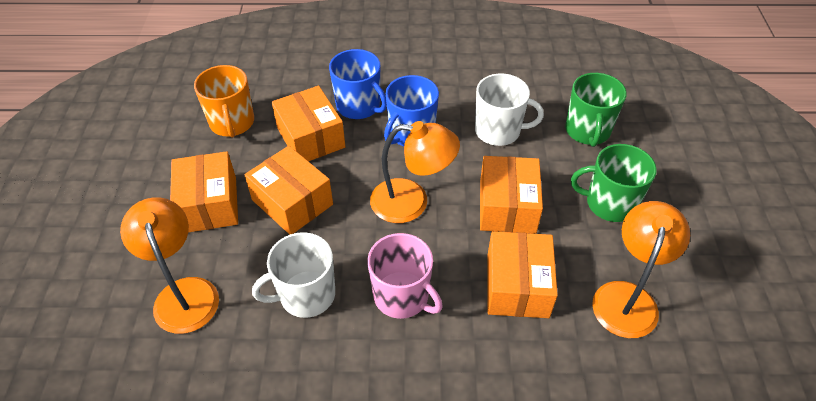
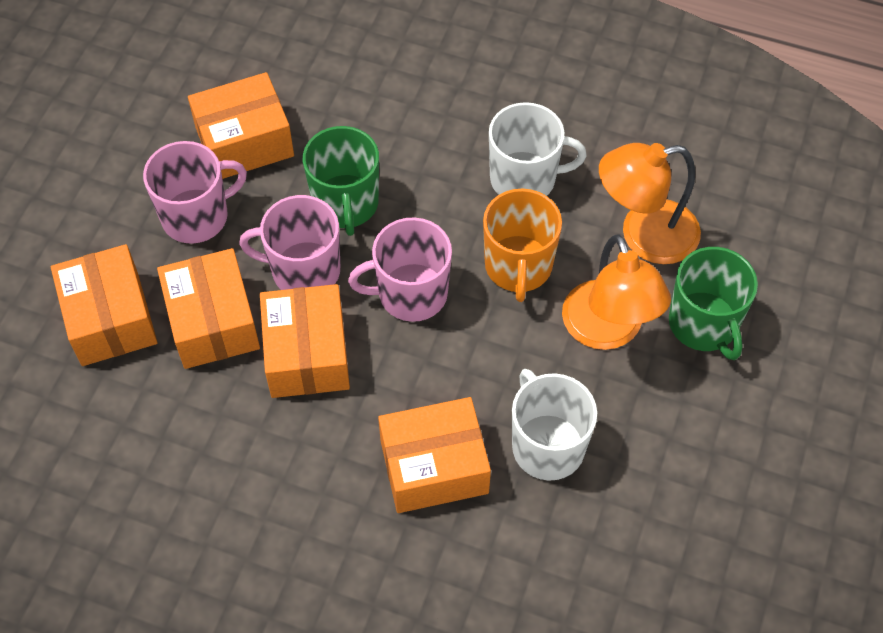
blue mug: 2 -> 0
orange lamp: 3 -> 2
pink mug: 1 -> 3

